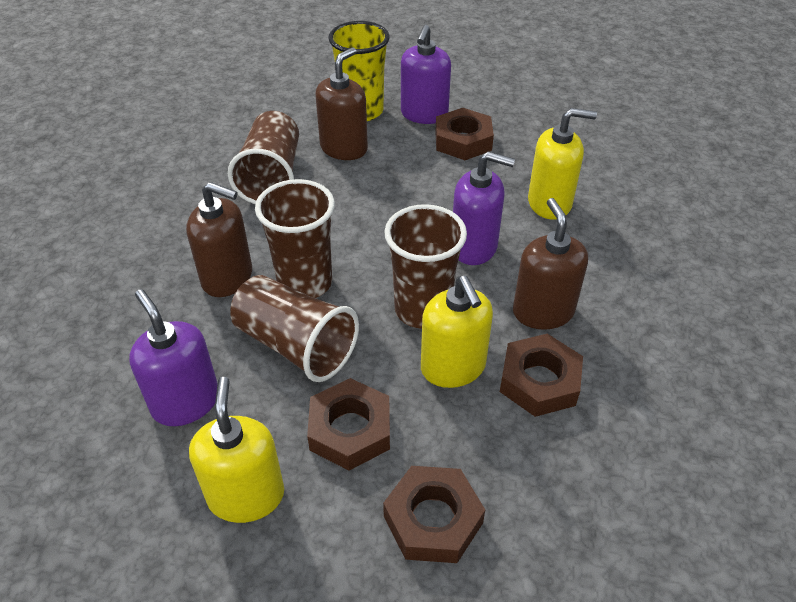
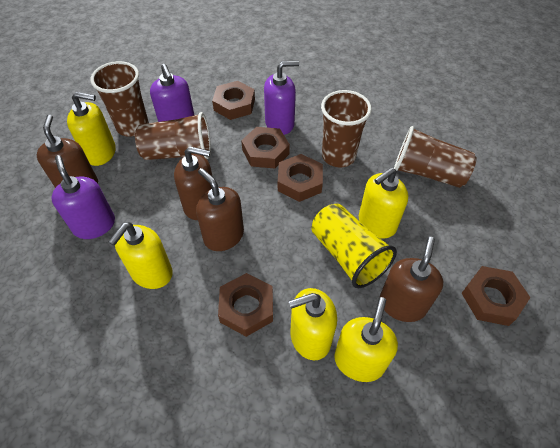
brown nut: 4 -> 5
brown soap dispenser: 3 -> 4
yellow soap dispenser: 3 -> 5

